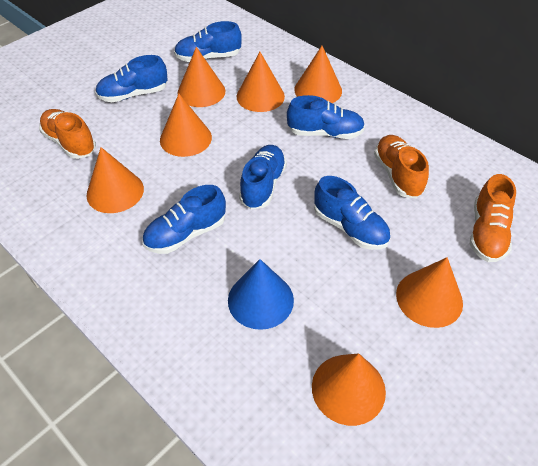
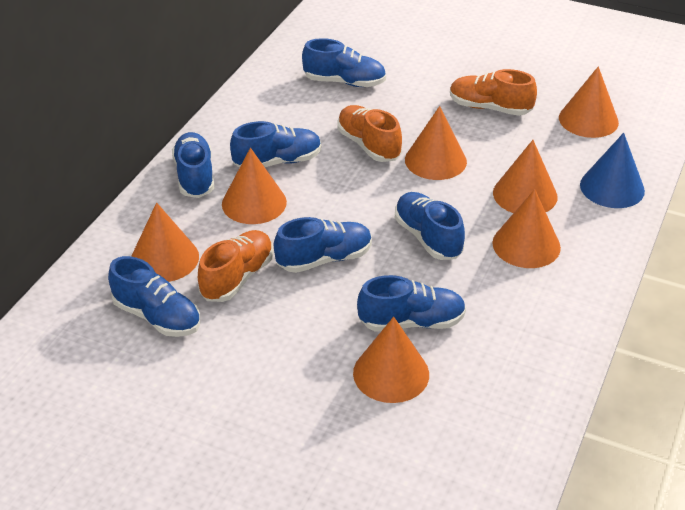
blue shoe: 6 -> 7

